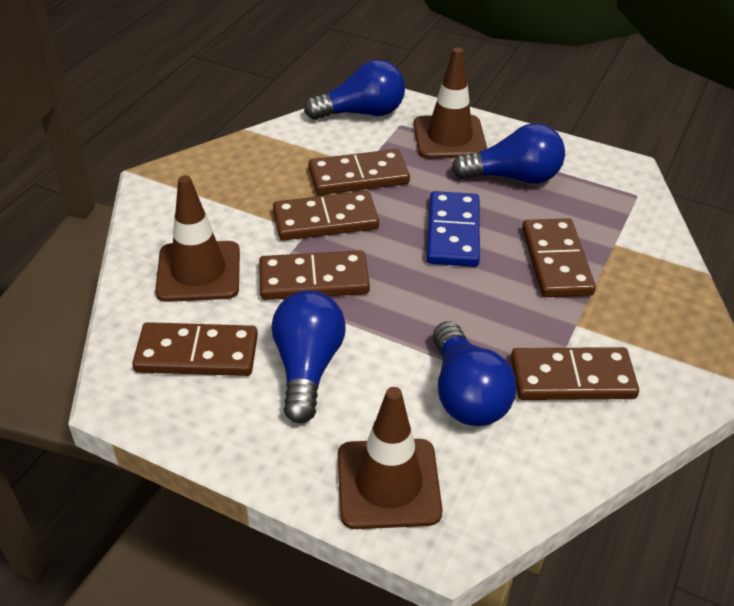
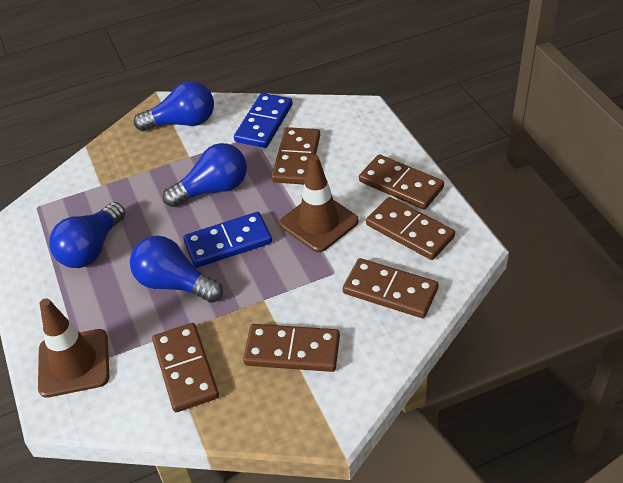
blue domino: 1 -> 2
brown traffic cone: 3 -> 2

